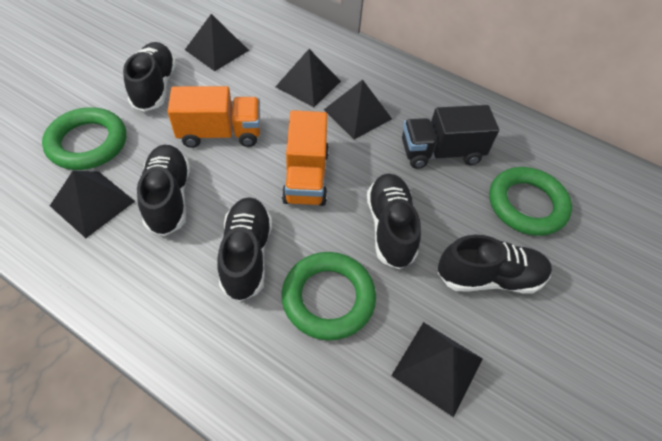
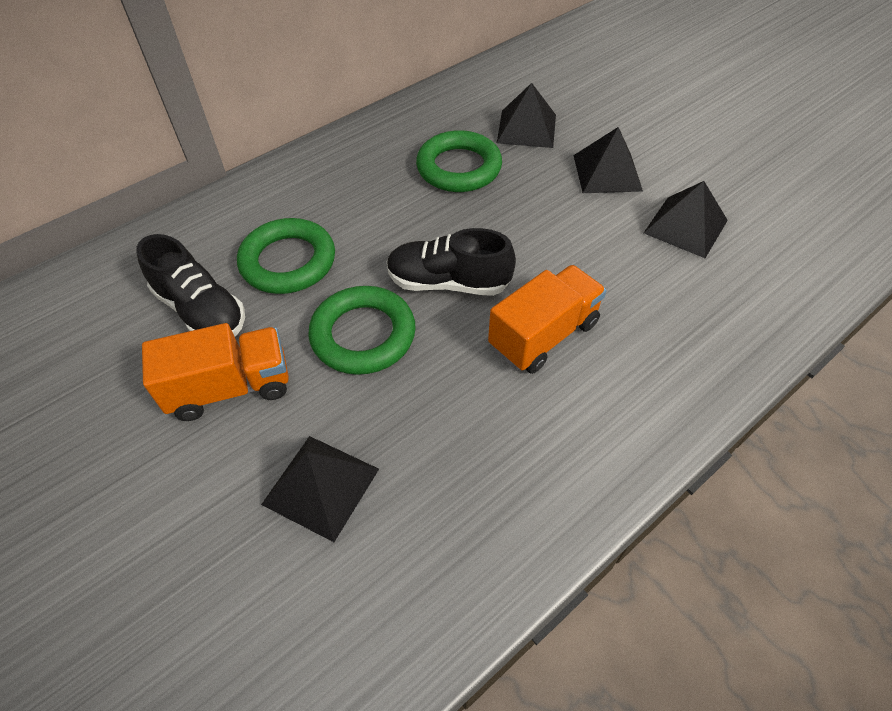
black pyramid: 5 -> 4
black shoe: 5 -> 2
black truck: 1 -> 0

